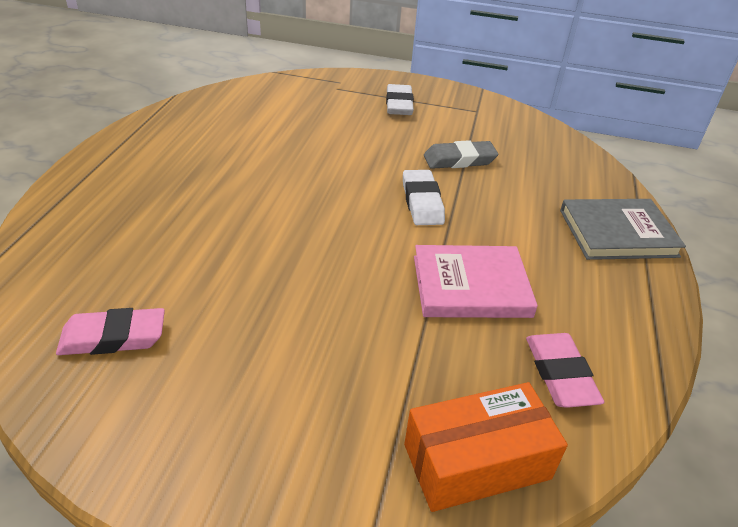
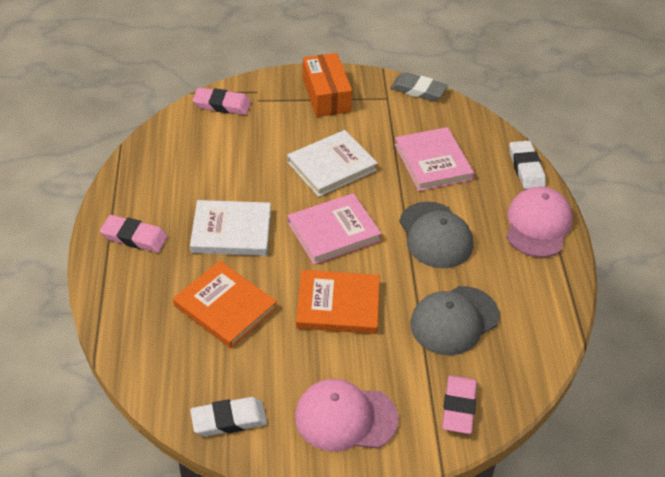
grey book: 1 -> 0
grey cap: 0 -> 2
orange book: 0 -> 2
pink book: 1 -> 2
pink cap: 0 -> 2
pink eraser: 2 -> 3
white book: 0 -> 2

